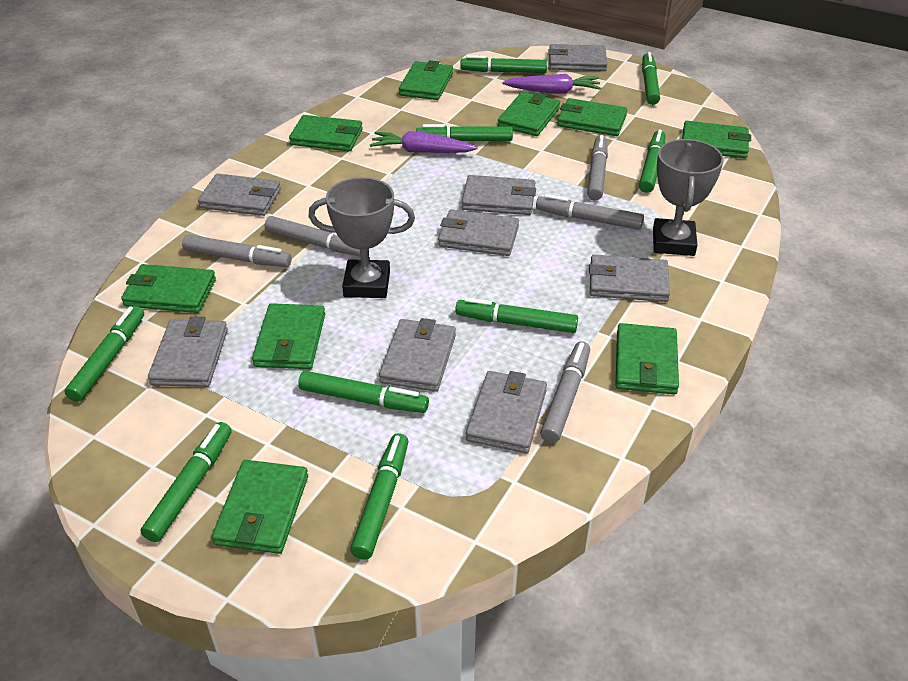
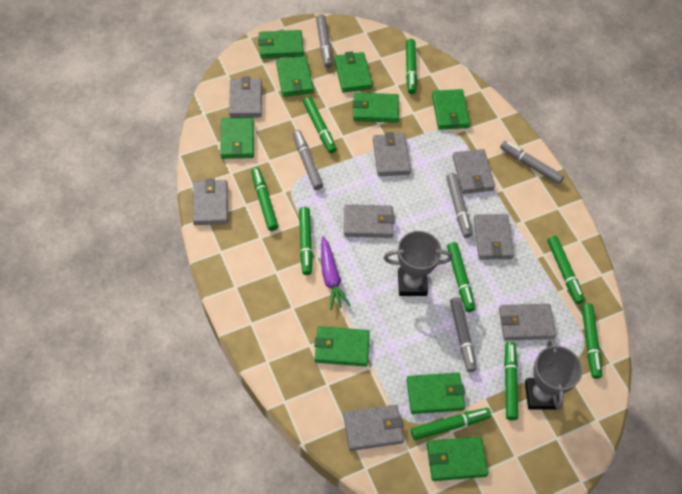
purple carrot: 2 -> 1

